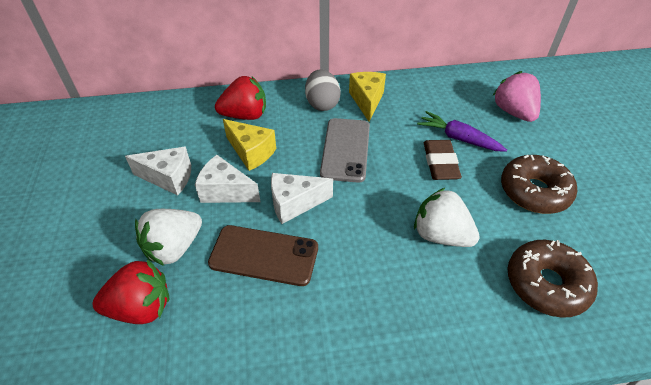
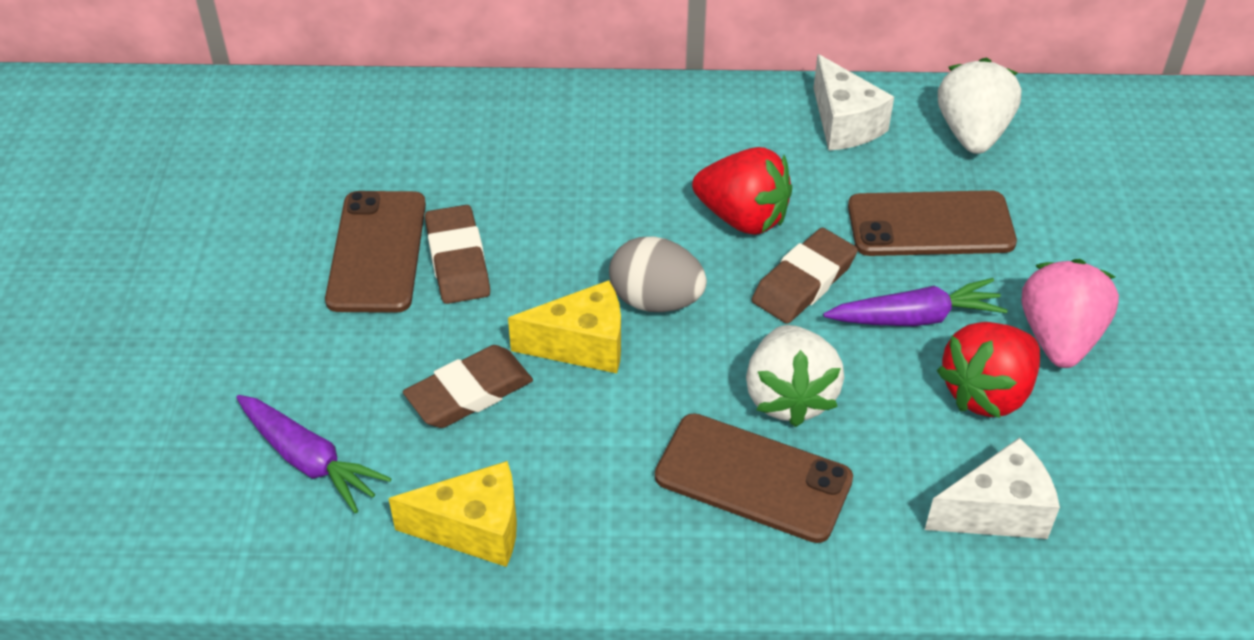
brown donut: 2 -> 0
brown eraser: 1 -> 3
brown phone: 1 -> 3
grey phone: 1 -> 0
purple carrot: 1 -> 2
white cheese: 3 -> 2

